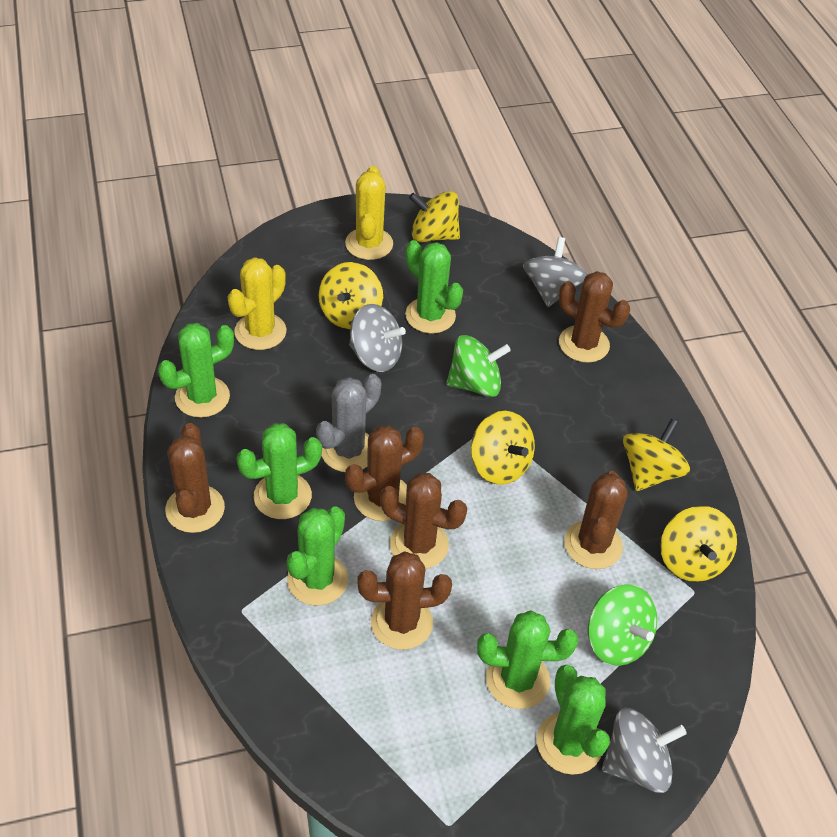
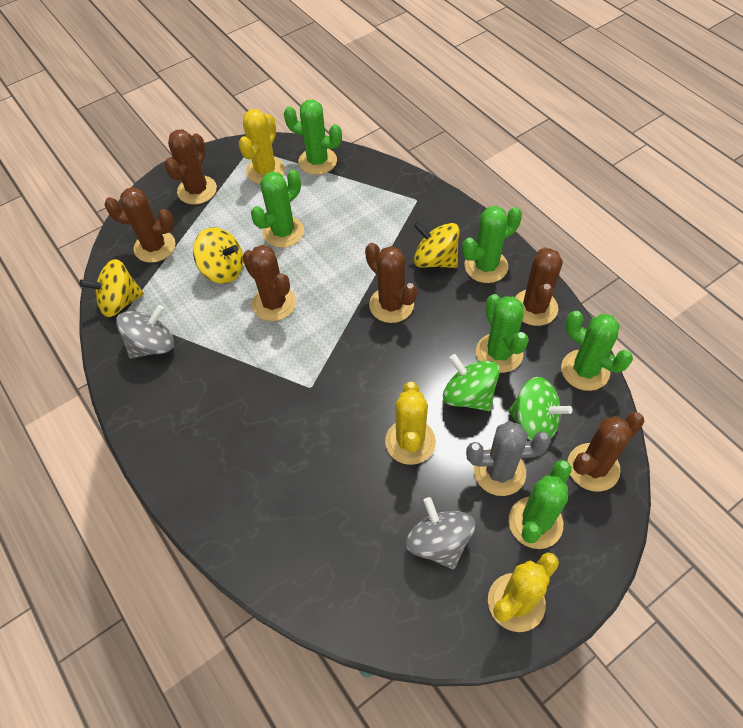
grey spinning top: 3 -> 2
yellow cactus: 2 -> 3
yellow spinning top: 5 -> 3

